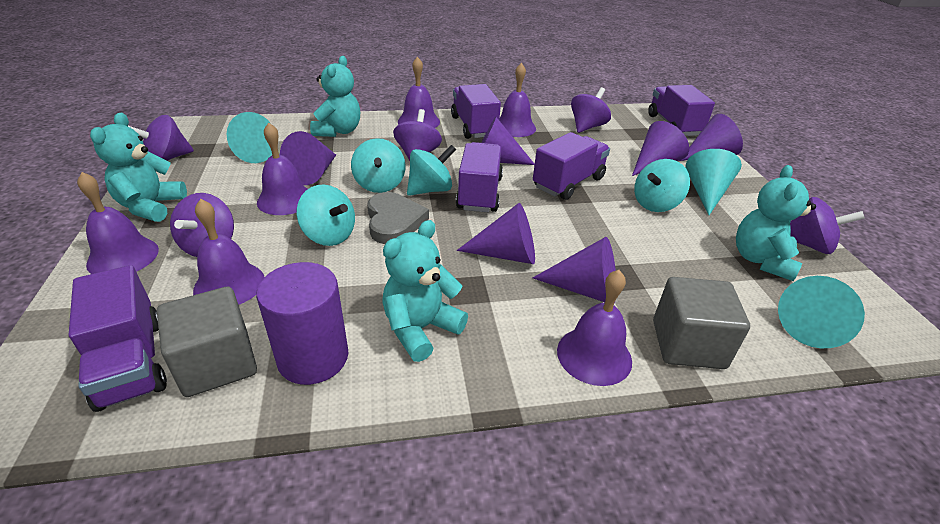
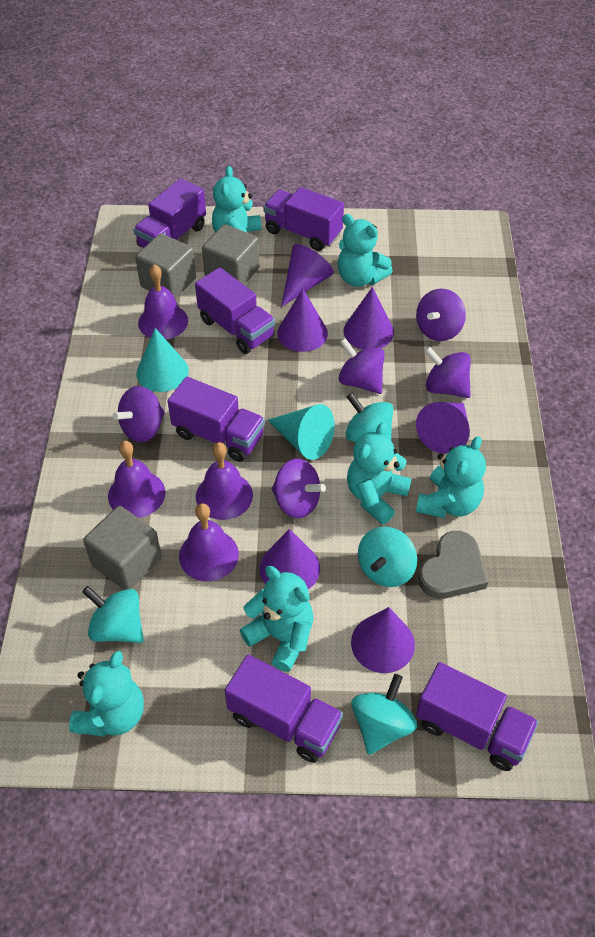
grey cube: 2 -> 3
purple bell: 6 -> 4
purple cylinder: 1 -> 0
purple truck: 5 -> 6
turquoise cone: 3 -> 2
turquoise teddy bear: 4 -> 6

